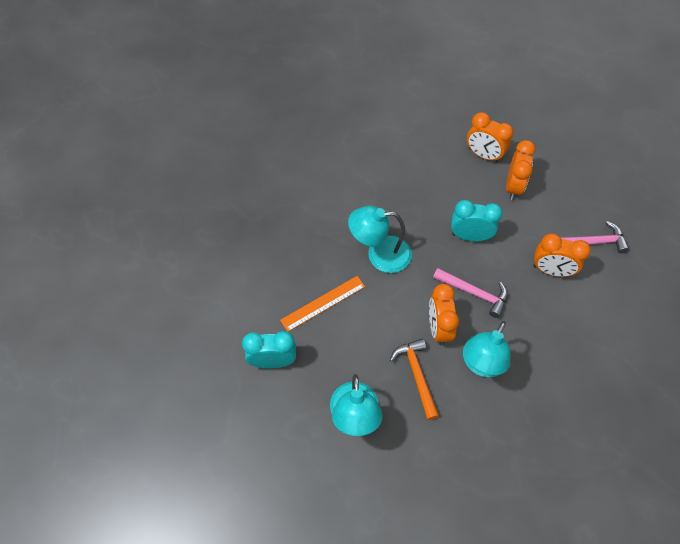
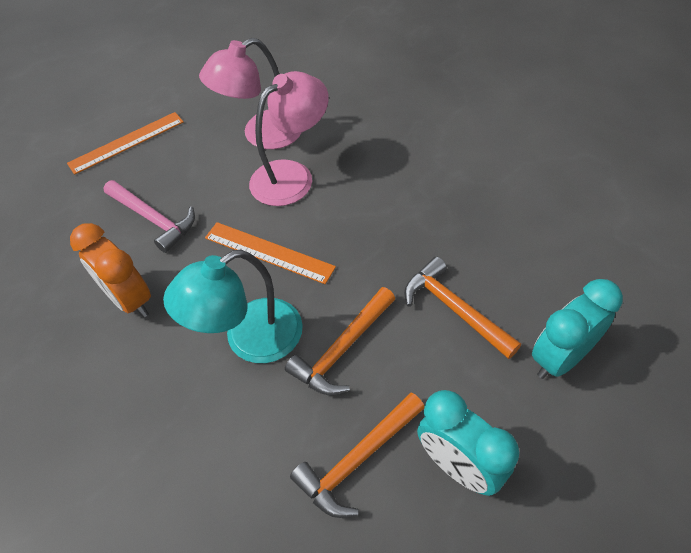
orange clock: 4 -> 1
orange hammer: 1 -> 3
orange ruler: 1 -> 2
pink hammer: 2 -> 1
pink lamp: 0 -> 2
turquoise lamp: 3 -> 1

